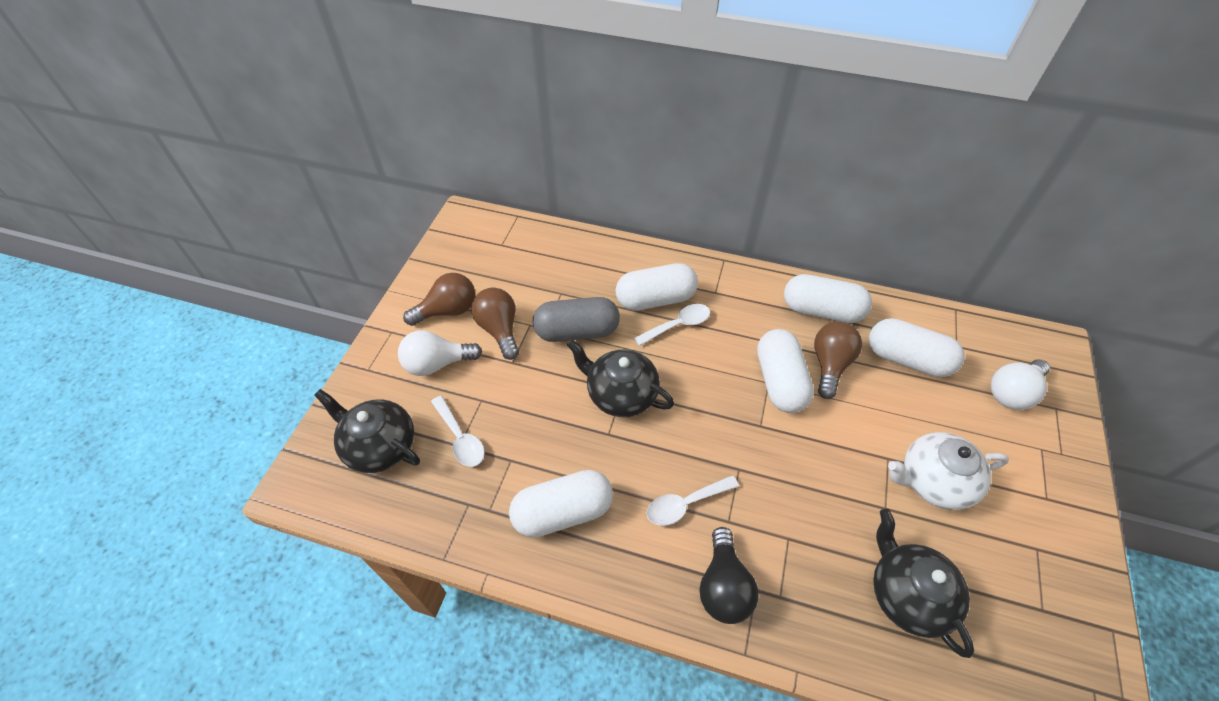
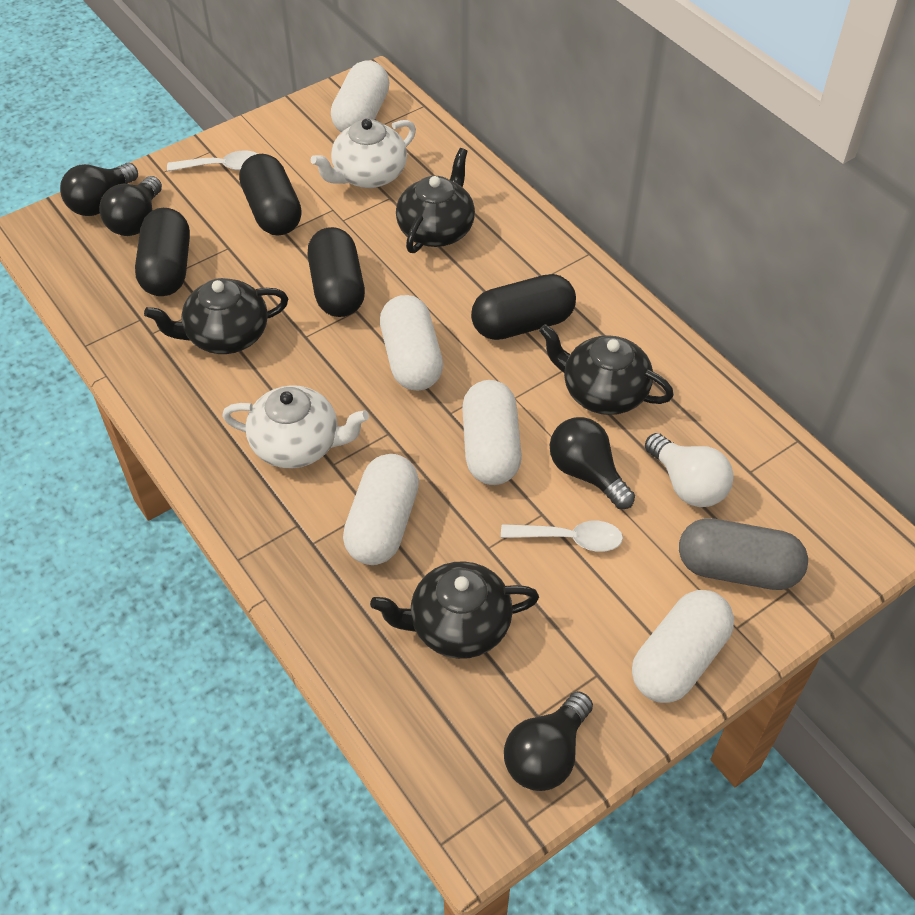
black capsule: 0 -> 4
black light bulb: 1 -> 4
black teapot: 3 -> 4
brown light bulb: 3 -> 0
white light bulb: 2 -> 1
white spoon: 3 -> 2
white teapot: 1 -> 2

